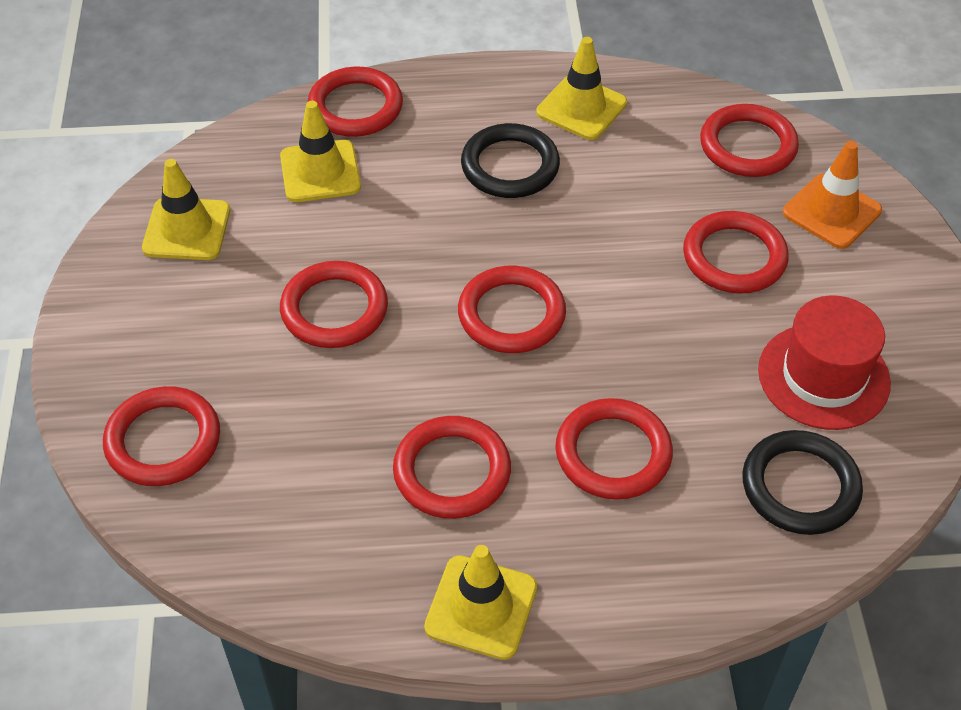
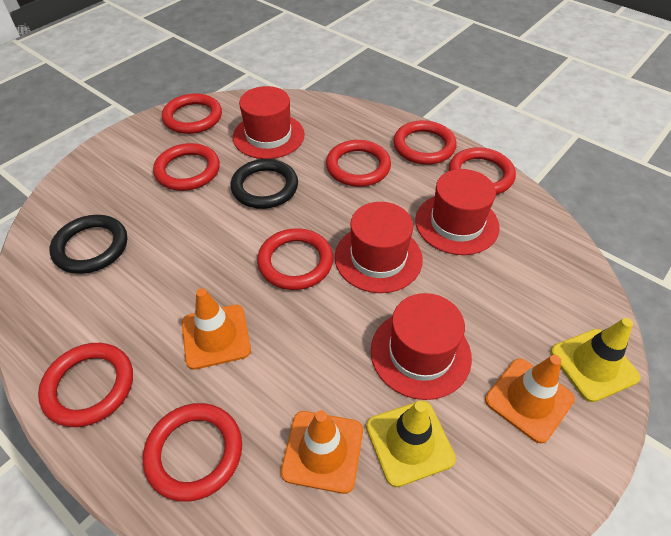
orange traffic cone: 1 -> 3
red hat: 1 -> 4
yellow traffic cone: 4 -> 2

